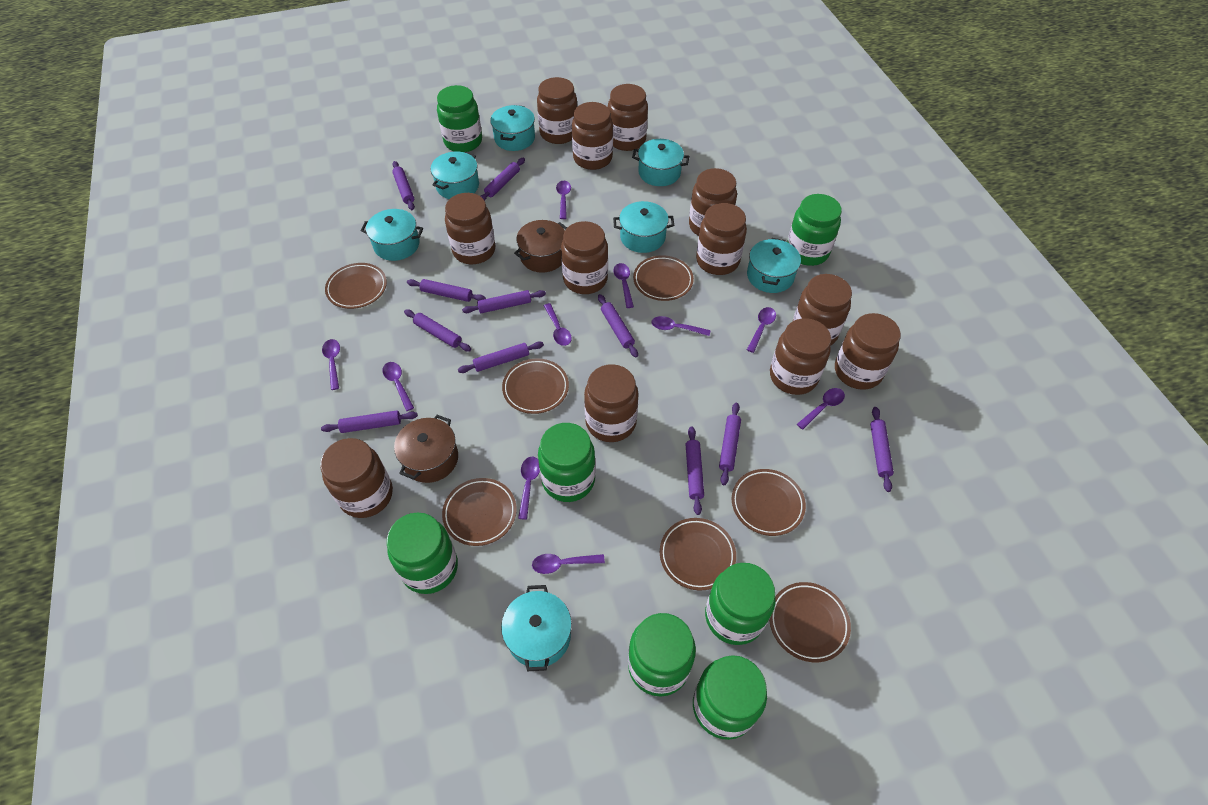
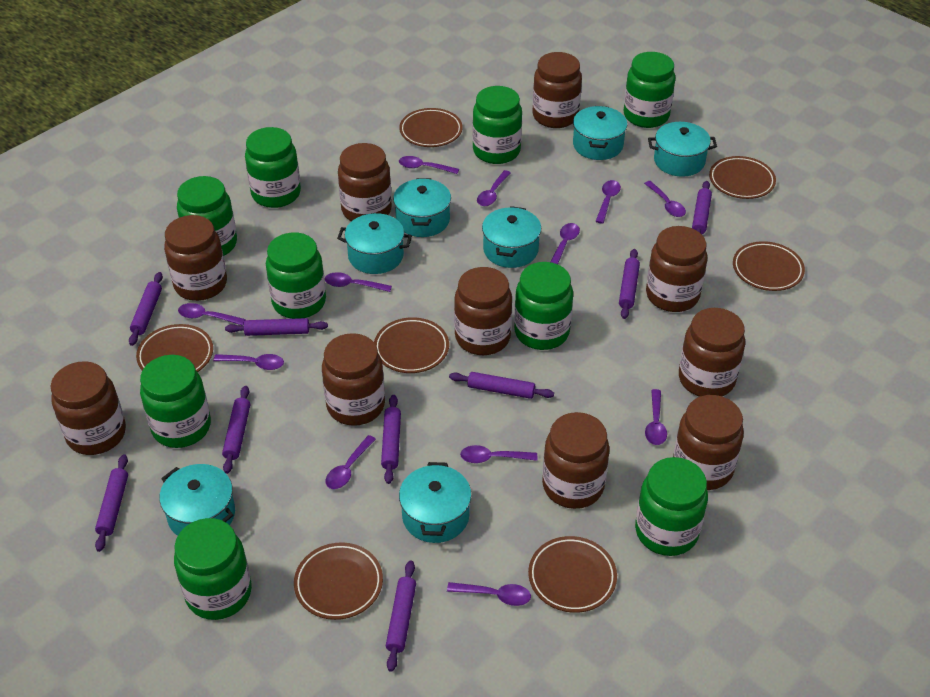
brown jar: 12 -> 10
brown pot: 2 -> 0
green jar: 7 -> 9
purple rolling pin: 11 -> 9
purple spoon: 10 -> 12

